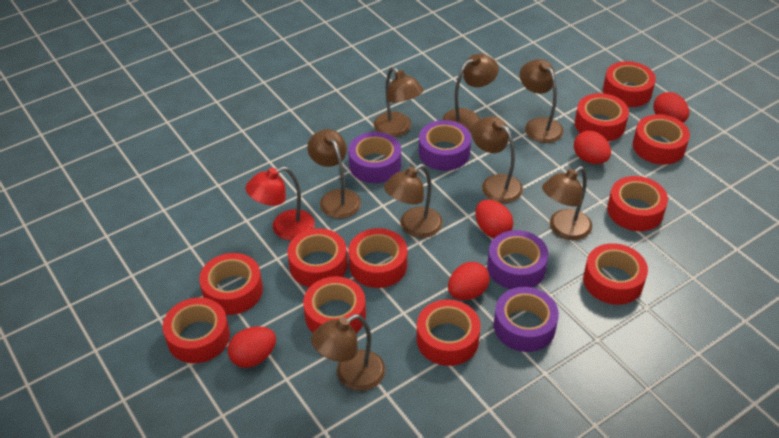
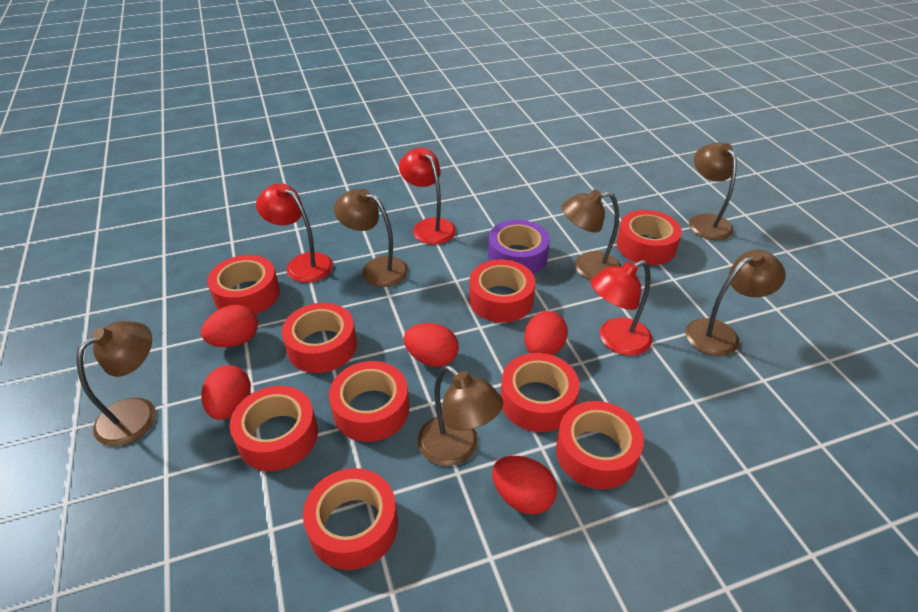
brown lamp: 8 -> 6
purple tape: 4 -> 1
red lamp: 1 -> 3
red tape: 11 -> 9

